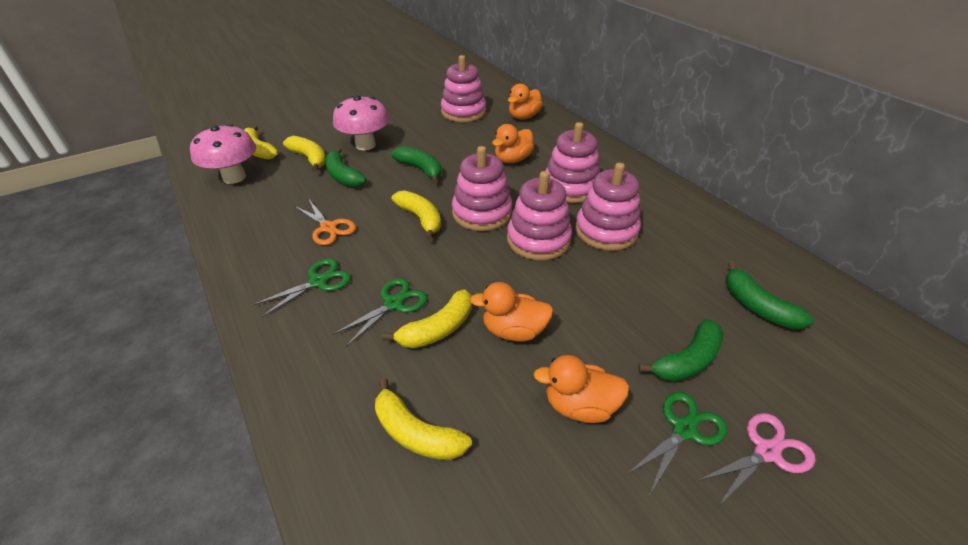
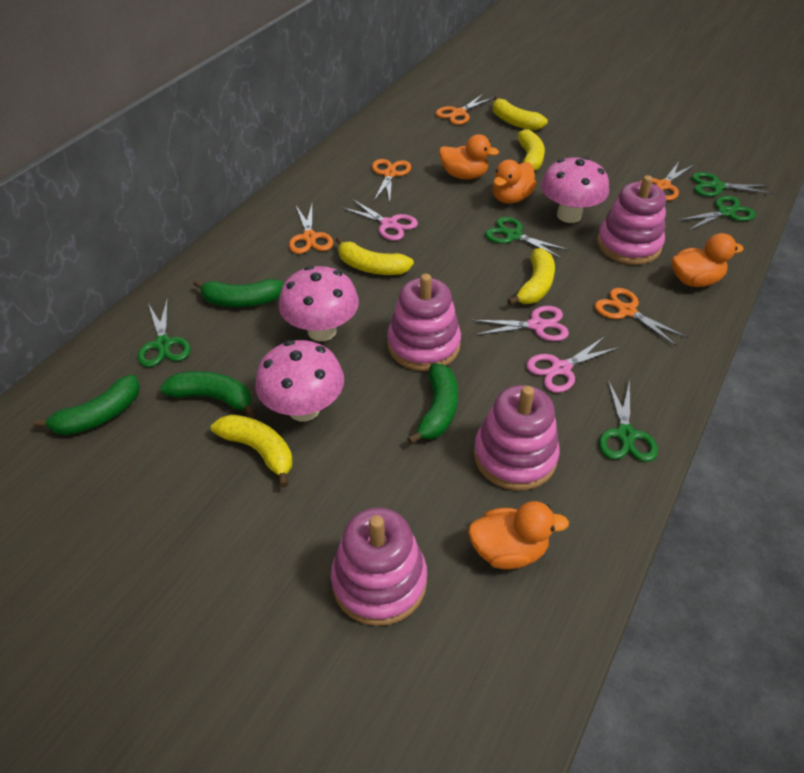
green scissors: 3 -> 5
orange scissors: 1 -> 5
pink mushroom: 2 -> 3
pink scissors: 1 -> 3
pink stacking toy: 5 -> 4

